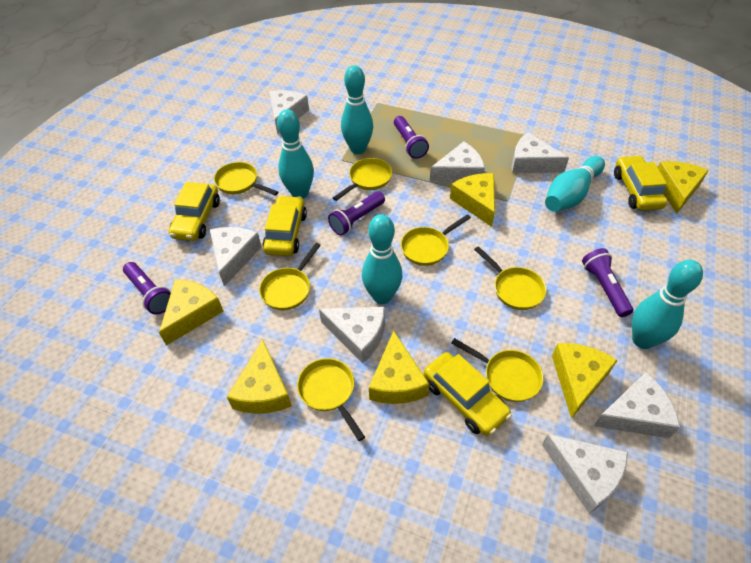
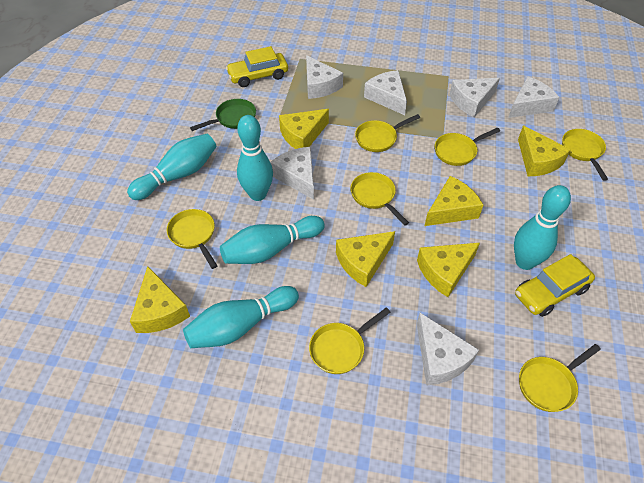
green pan: 0 -> 1
purple flashlight: 4 -> 0
white cheese: 7 -> 6
yellow car: 4 -> 2

